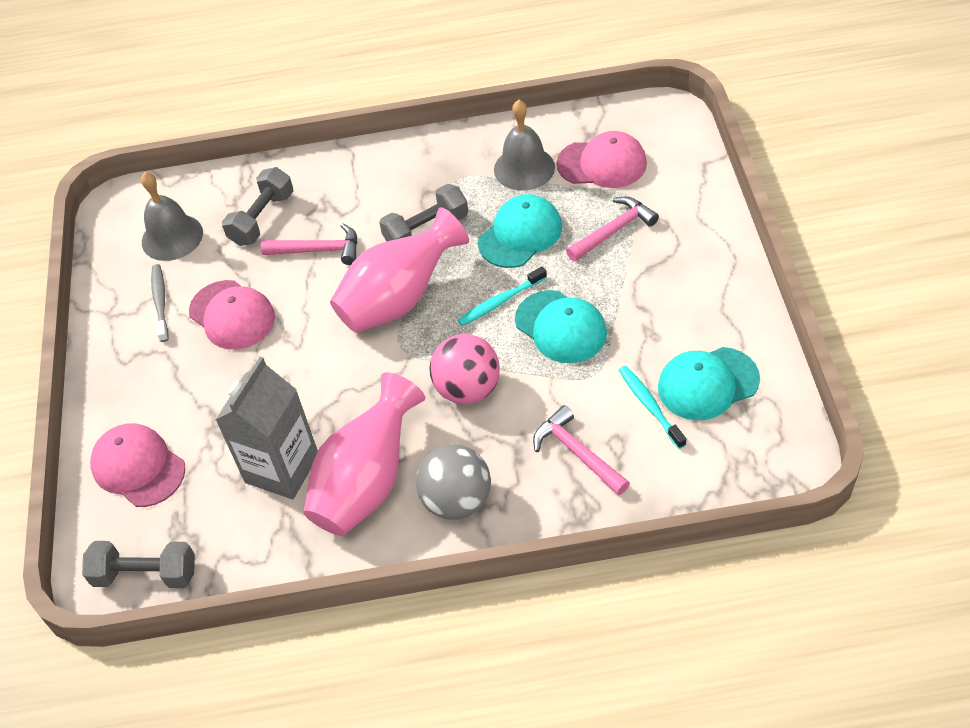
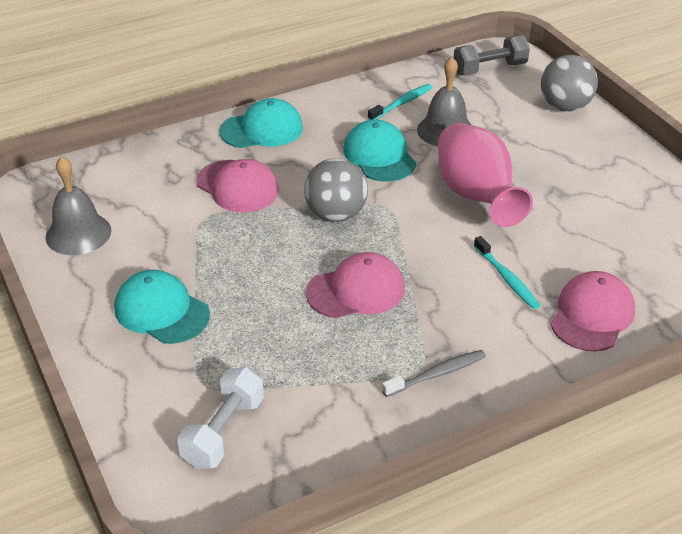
grey ball: 1 -> 2
grey carton: 1 -> 0
grey dumbbell: 3 -> 1
pink ball: 1 -> 0
pink hammer: 3 -> 0
pink vase: 2 -> 1
white dumbbell: 0 -> 1

